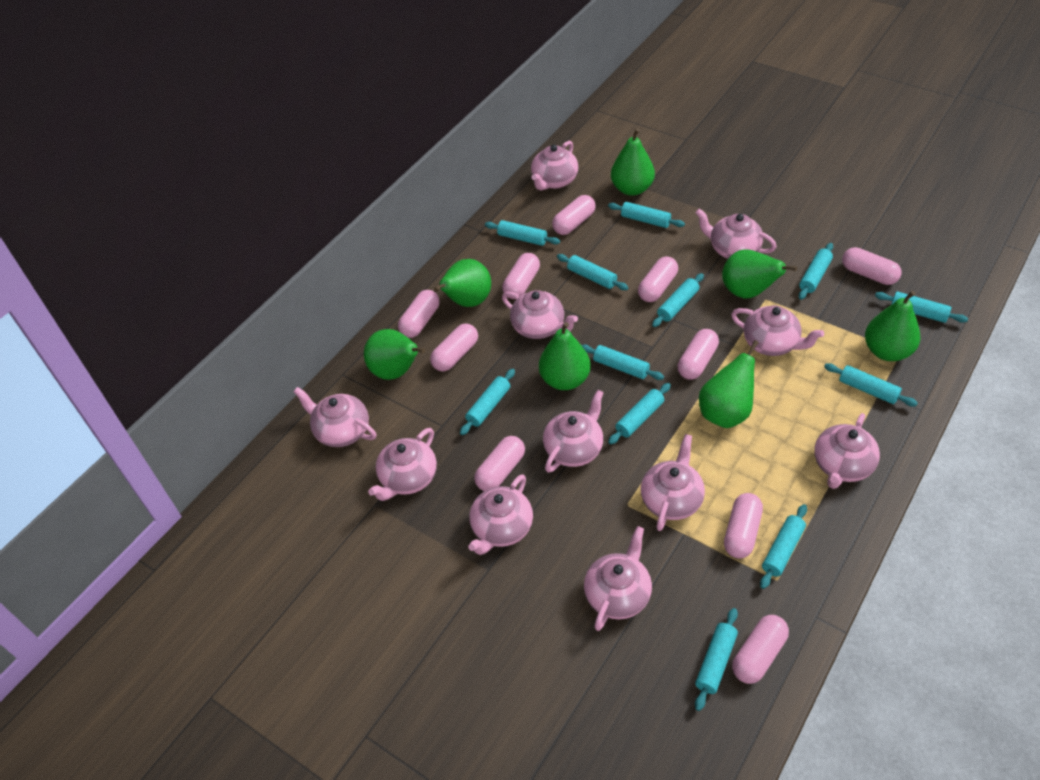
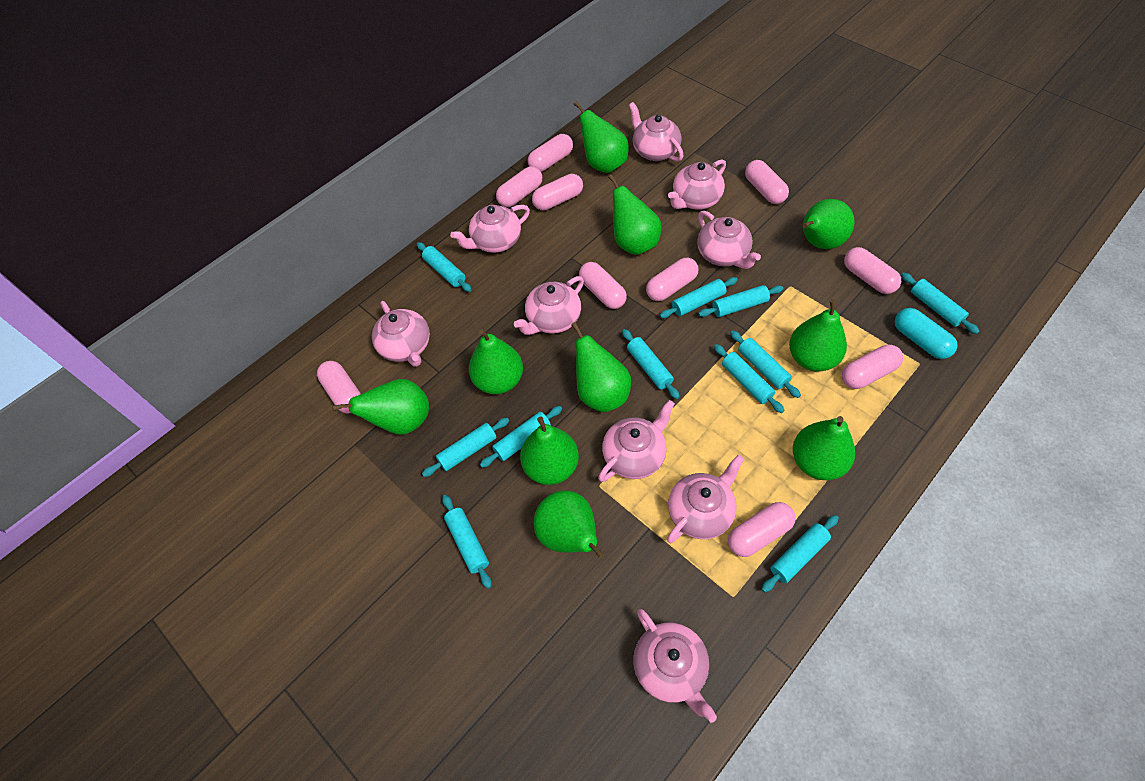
green pear: 7 -> 10
pink teapot: 11 -> 9
turquoise capsule: 0 -> 1
turquoise rolling pin: 12 -> 11

